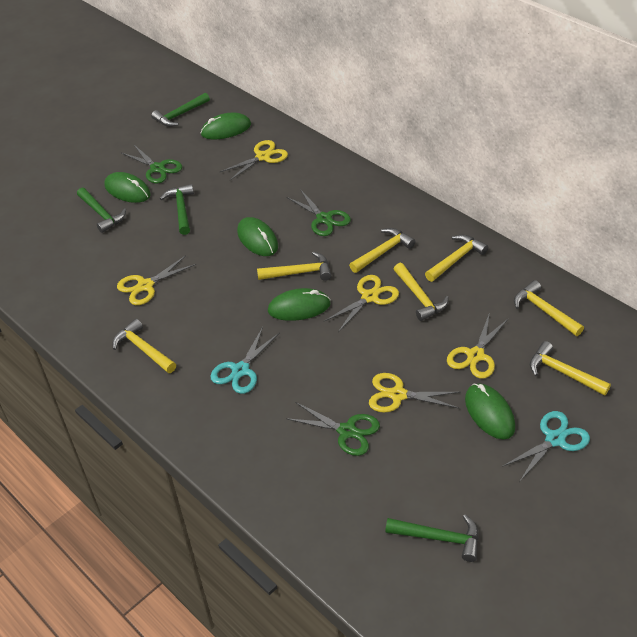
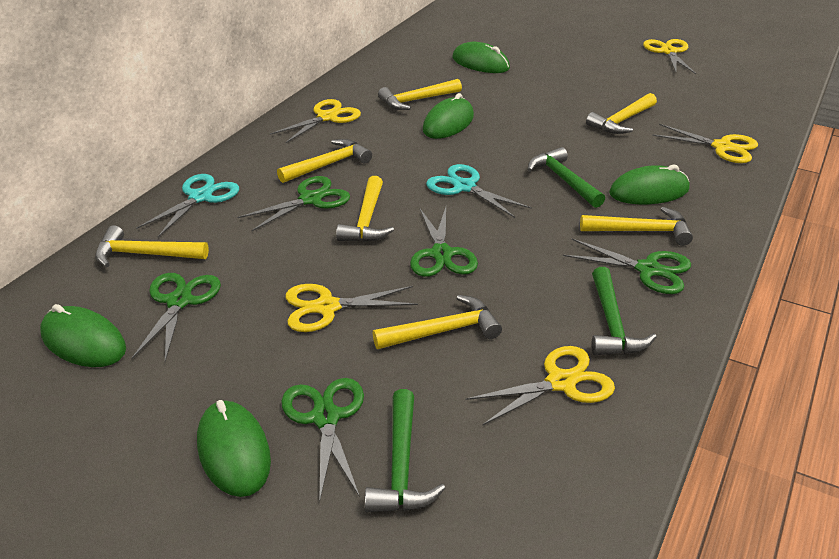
green hammer: 4 -> 3
green scissors: 3 -> 5

